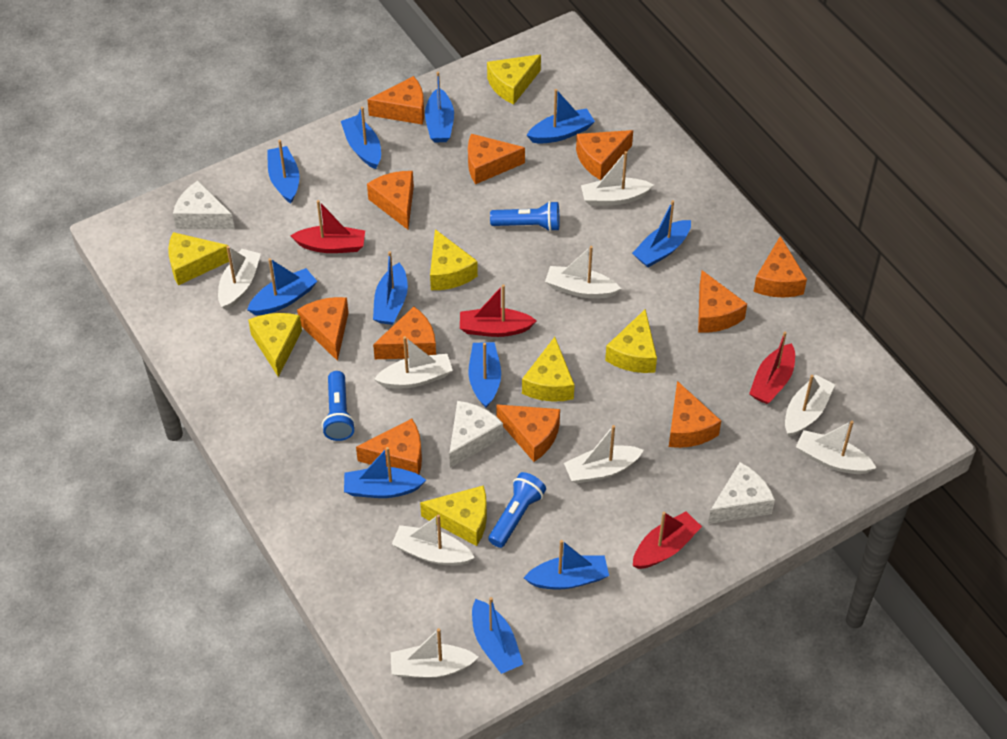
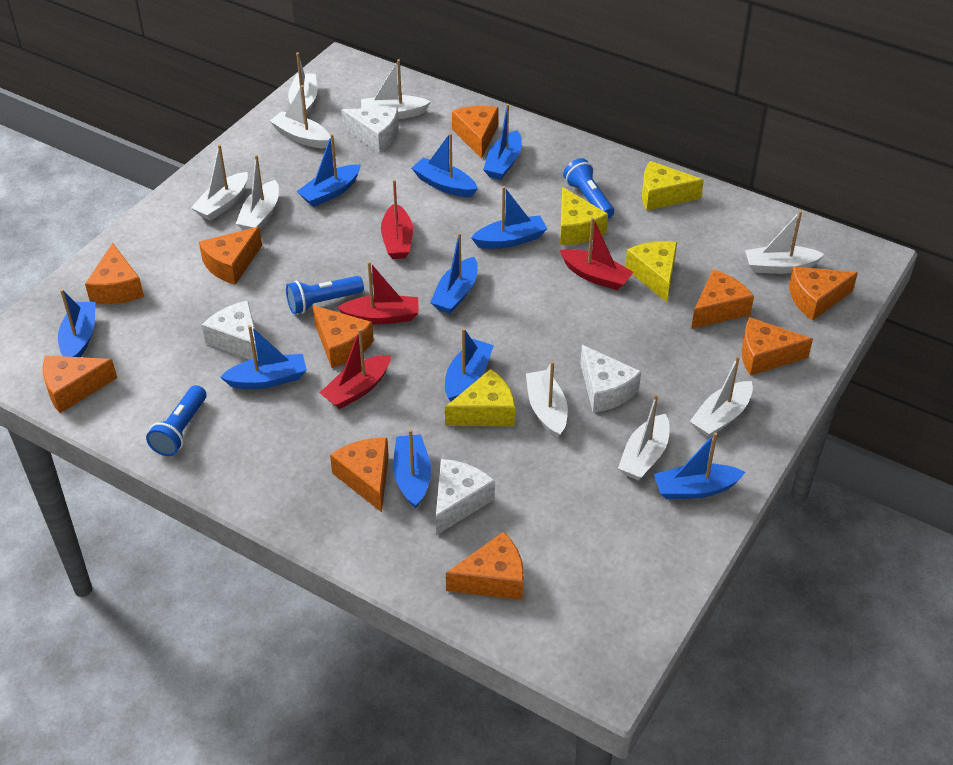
blue boat: 11 -> 10
orange cheese: 11 -> 10
white cheese: 3 -> 4
yellow cheese: 7 -> 4

